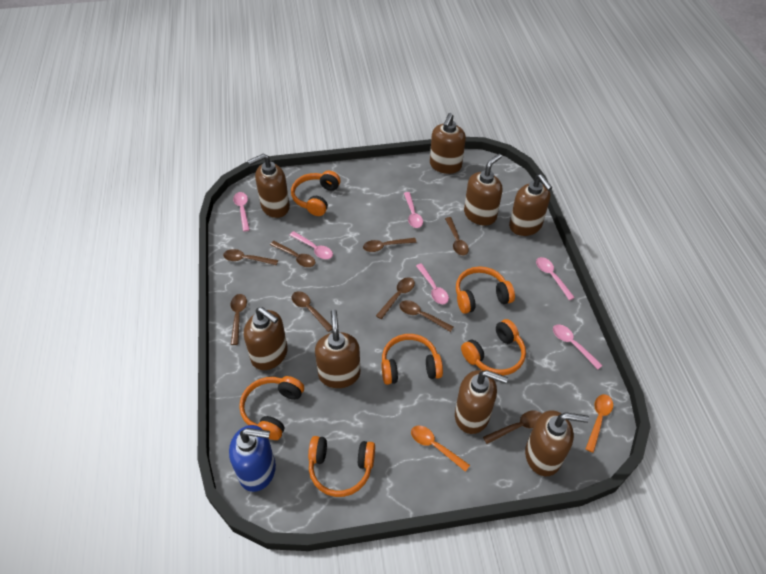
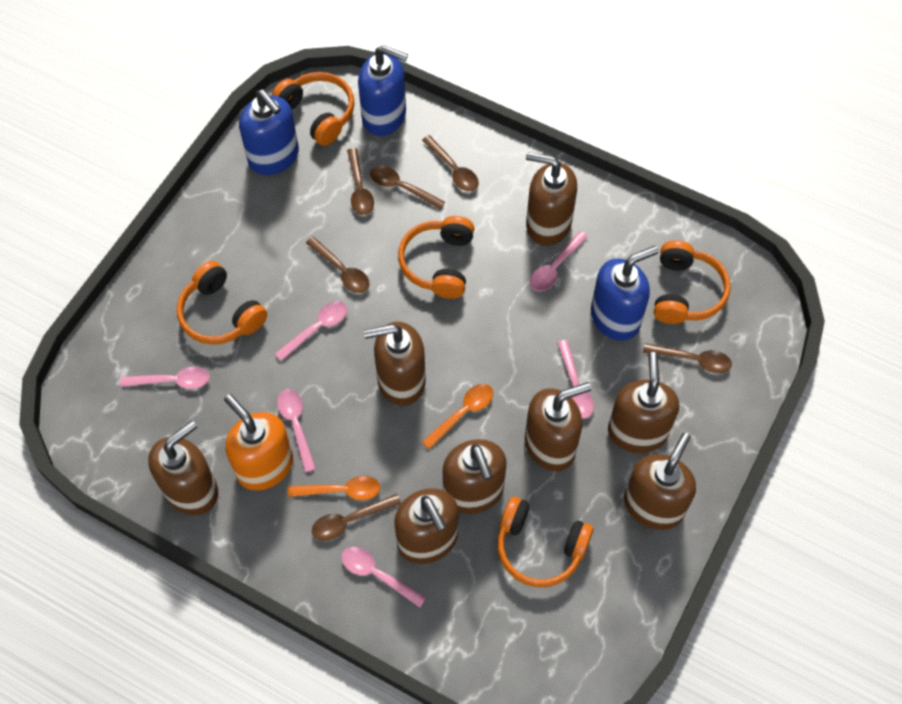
blue soap dispenser: 1 -> 3
brown spoon: 9 -> 6
orange headphones: 6 -> 5
orange soap dispenser: 0 -> 1

